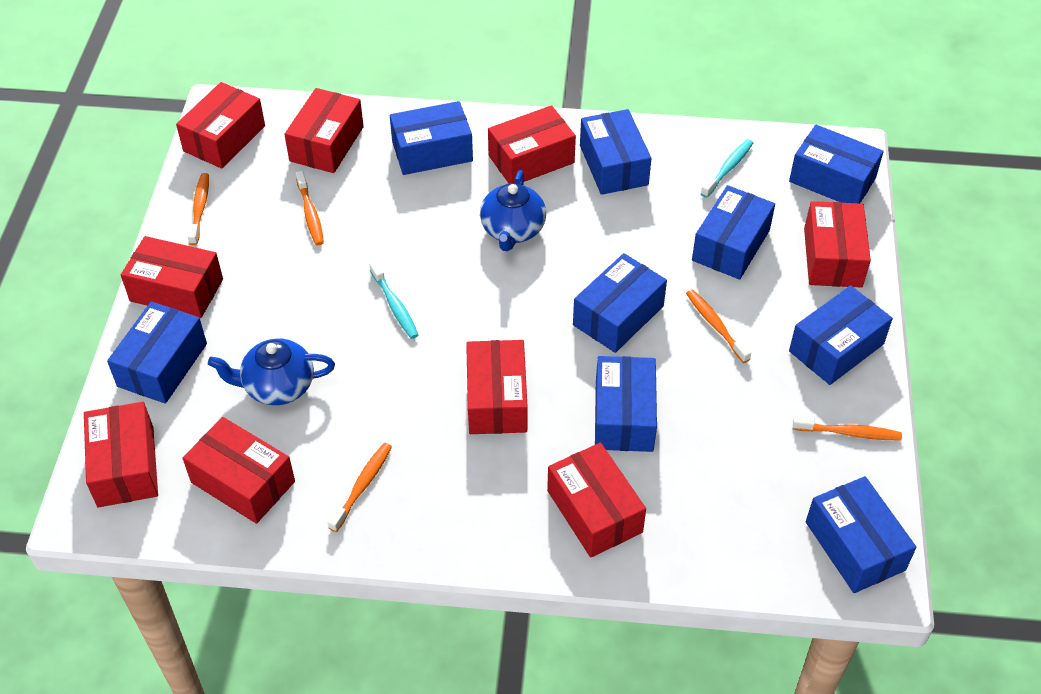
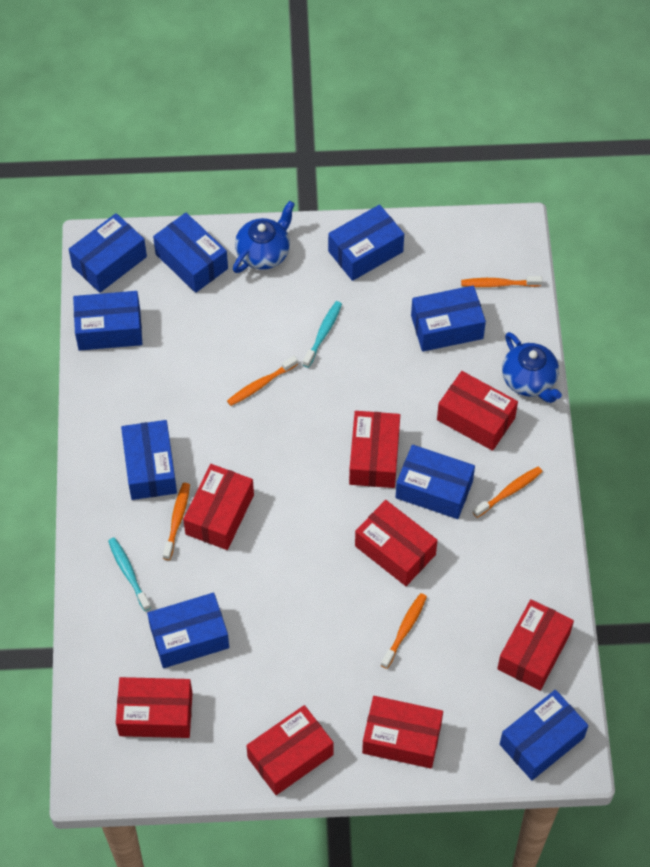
red box: 9 -> 8

